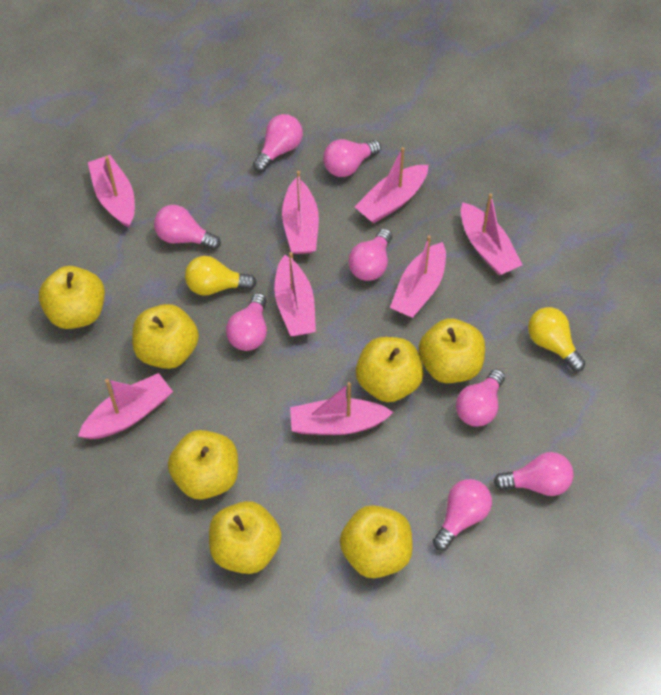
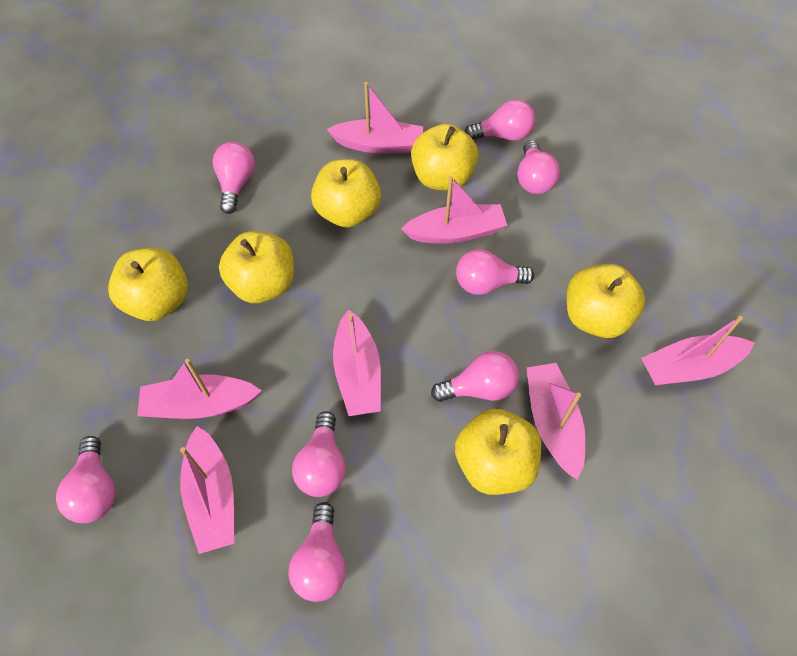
pink boat: 8 -> 7
yellow apple: 7 -> 6
yellow light bulb: 2 -> 0

